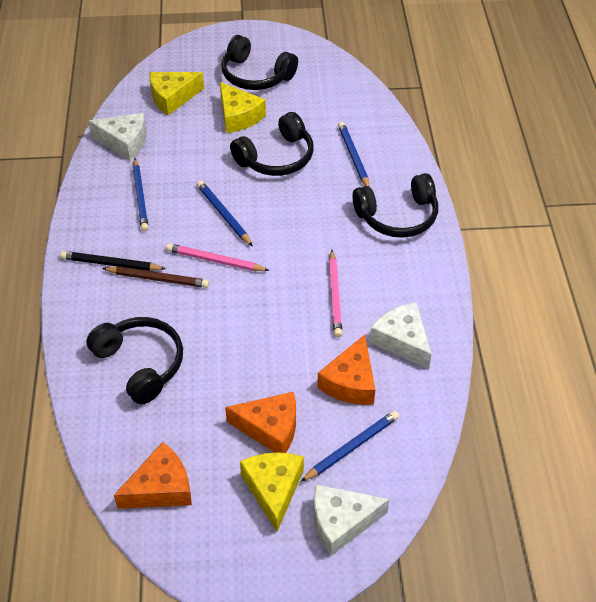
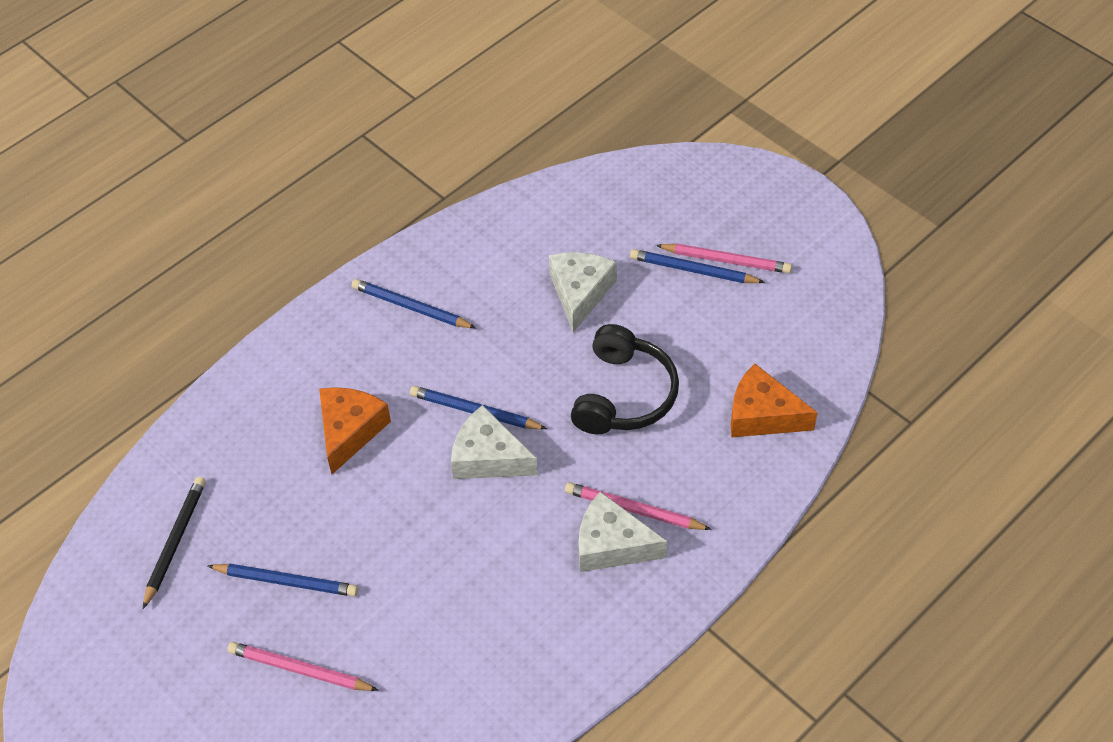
black headphones: 4 -> 1
brown pencil: 1 -> 0
orange cheese: 3 -> 2
pink pencil: 2 -> 3
yellow cheese: 3 -> 0

